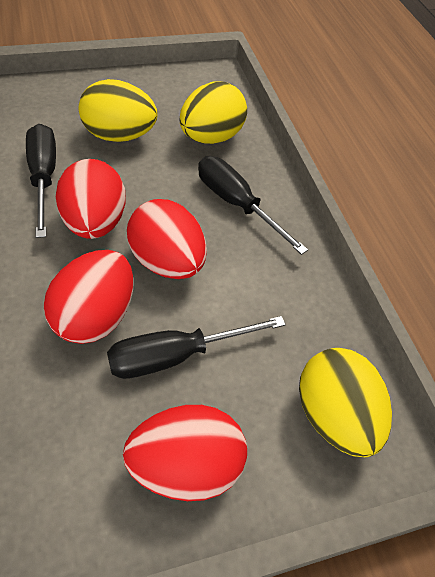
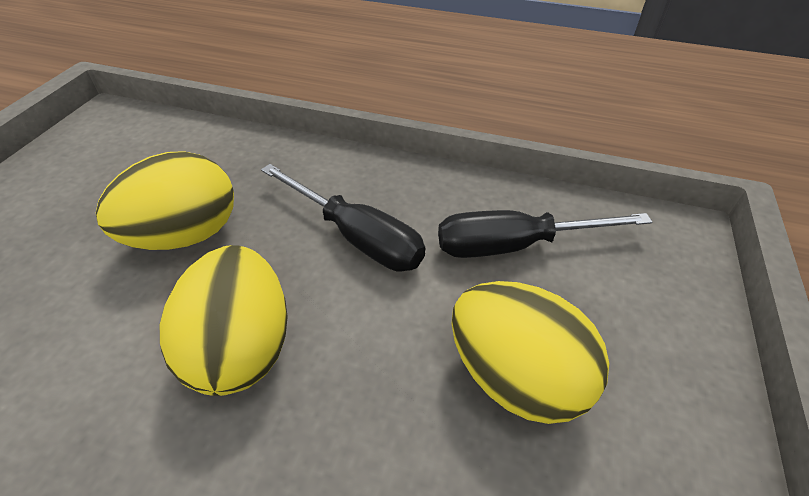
black screwdriver: 3 -> 2
red egg: 4 -> 0

